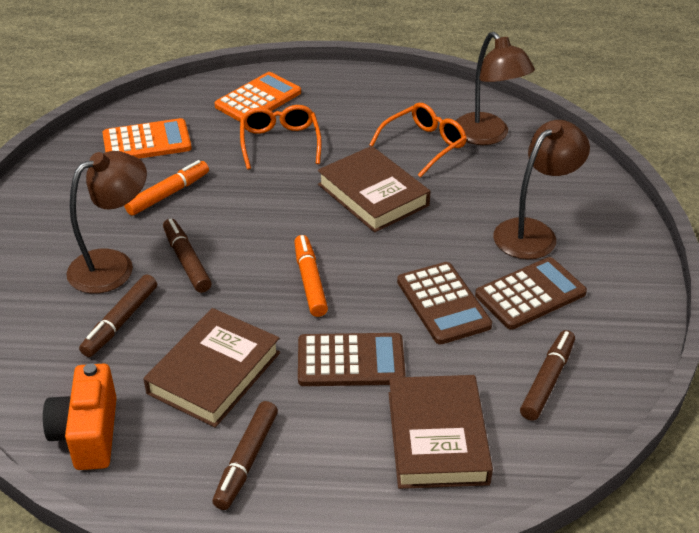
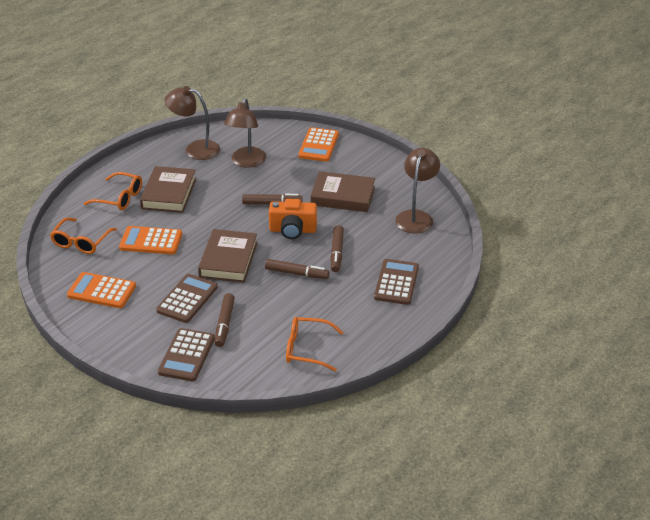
orange calculator: 2 -> 3
orange glasses: 2 -> 3
orange marker: 2 -> 0

